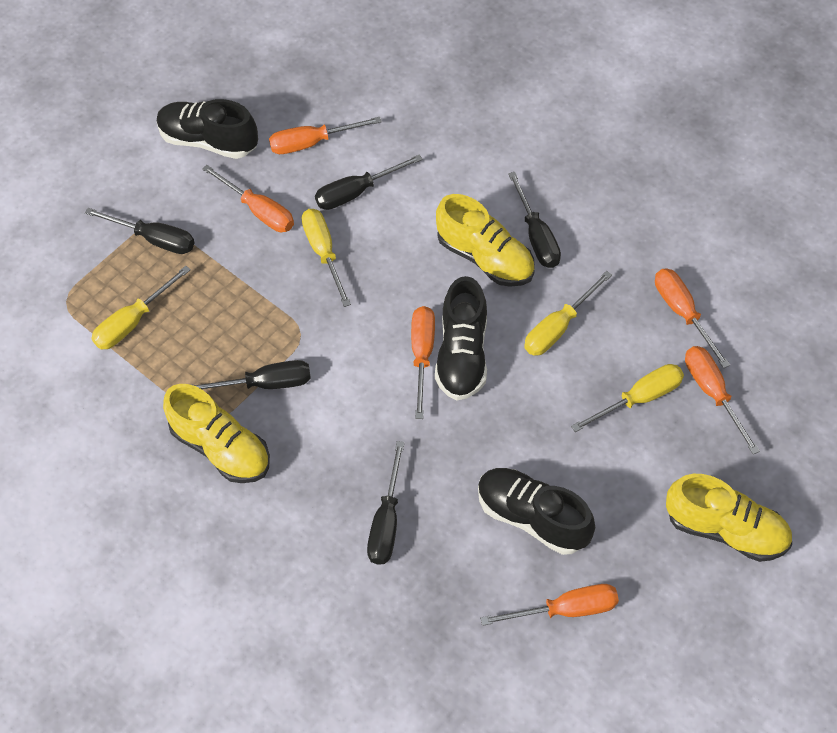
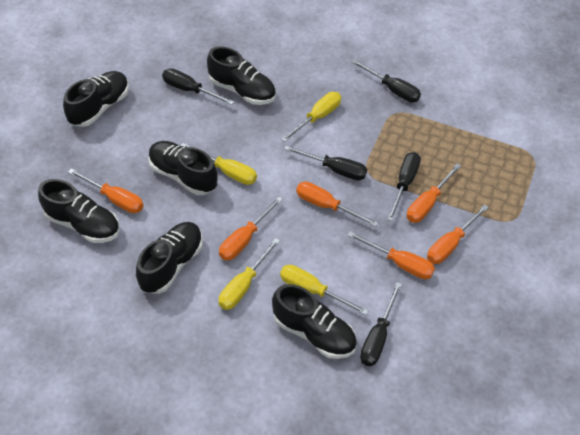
black shoe: 3 -> 6
yellow shoe: 3 -> 0

